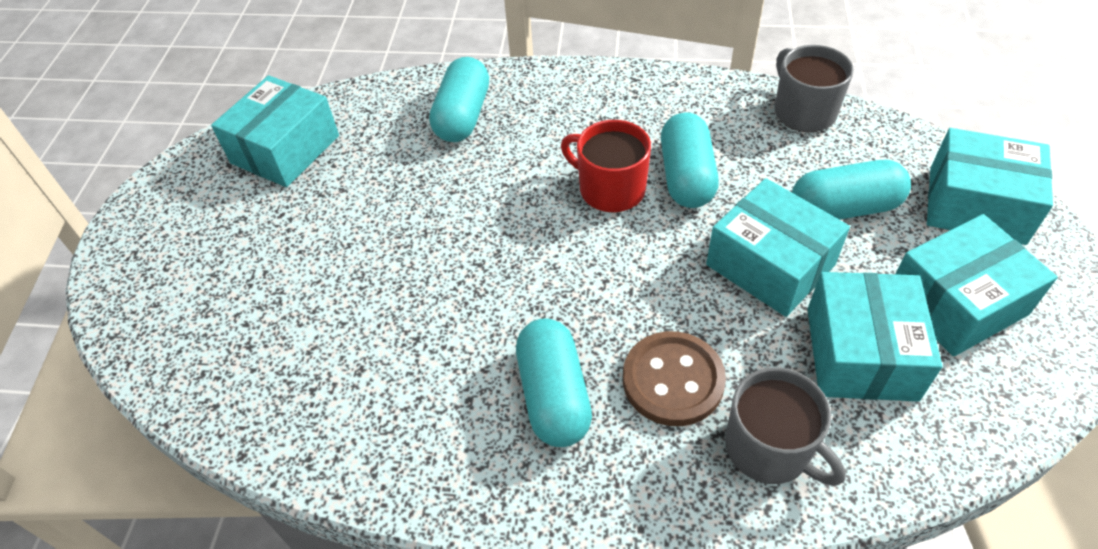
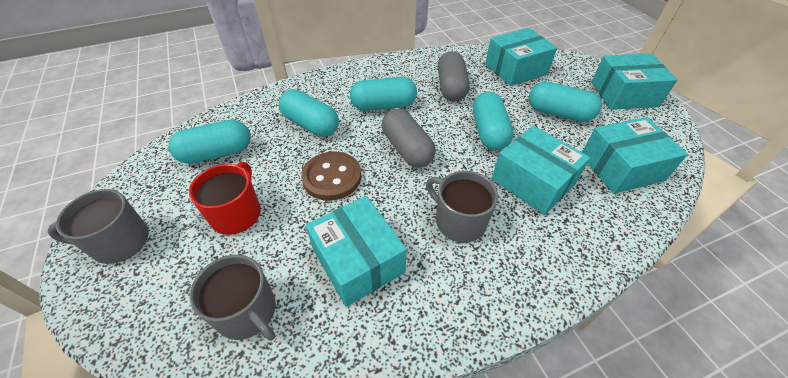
grey capsule: 0 -> 2
grey mug: 2 -> 3
turquoise capsule: 4 -> 5

